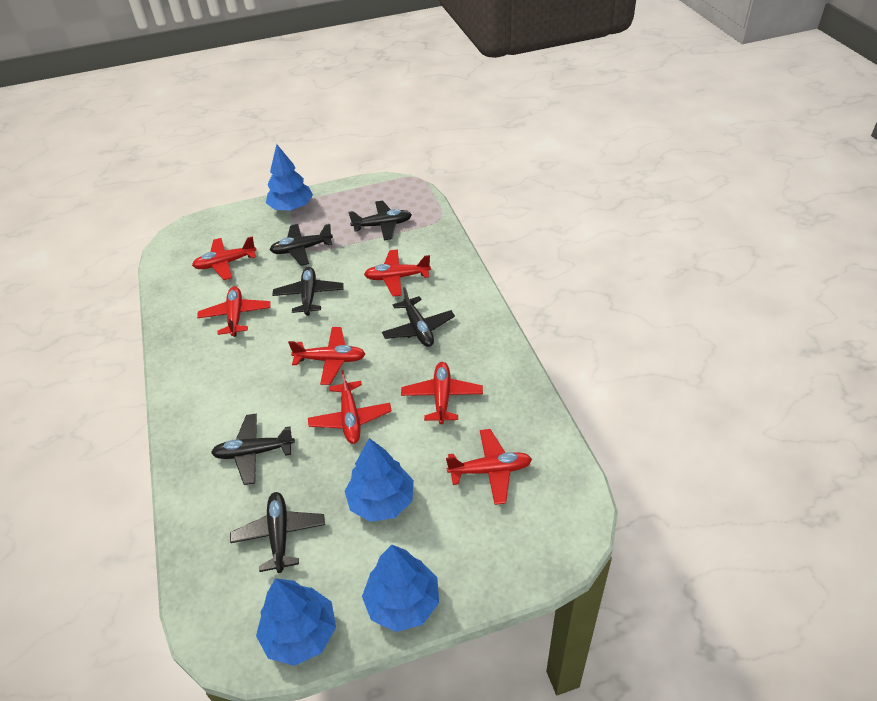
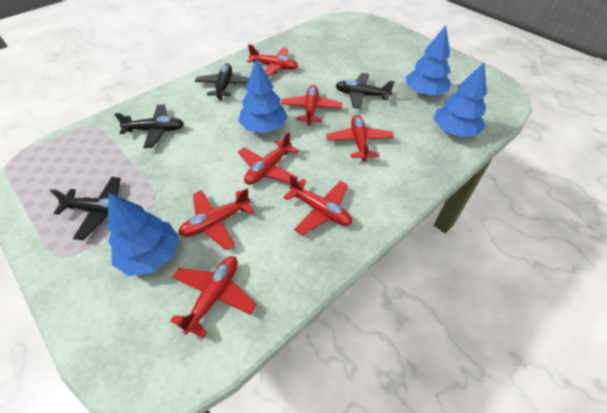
black plane: 6 -> 4

